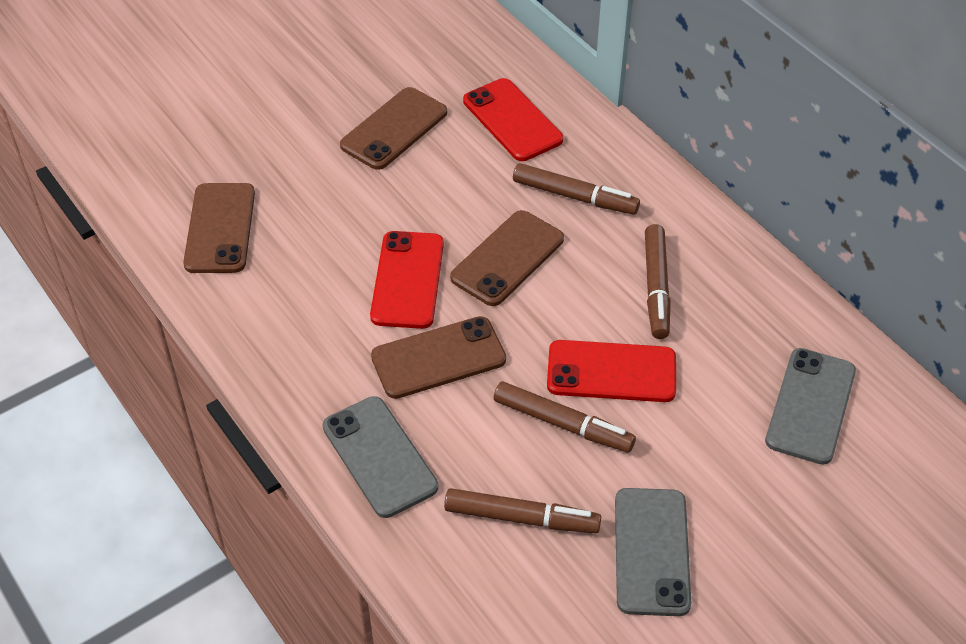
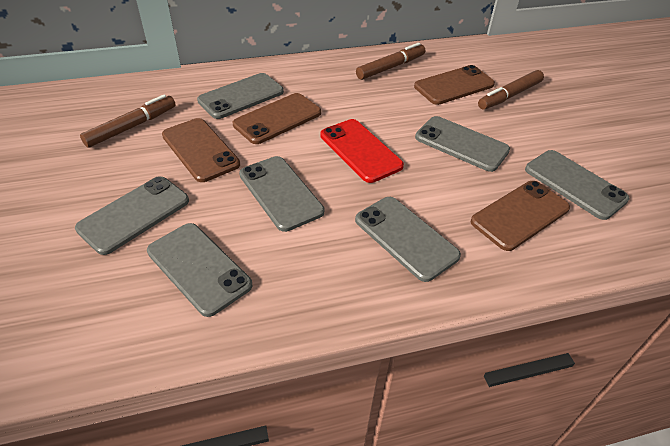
brown marker: 4 -> 3
grey phone: 3 -> 7
red phone: 3 -> 1

